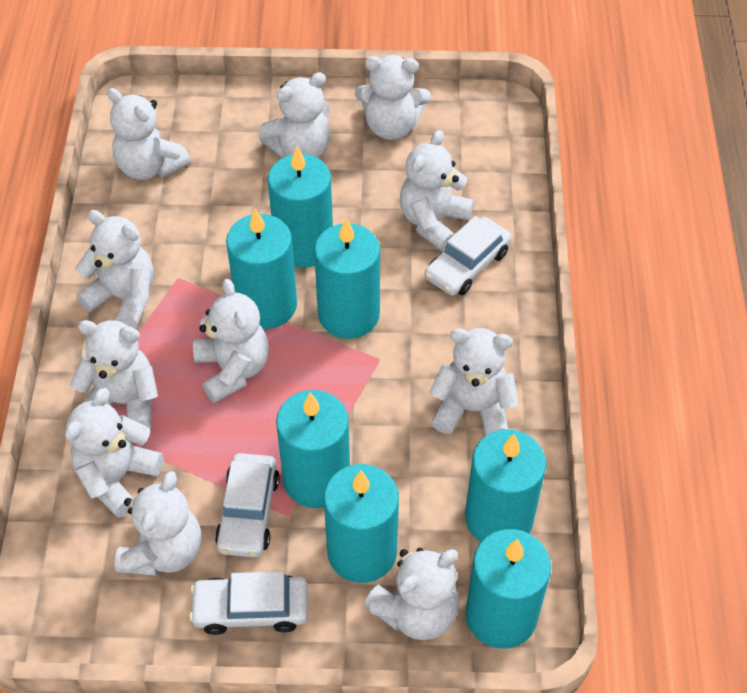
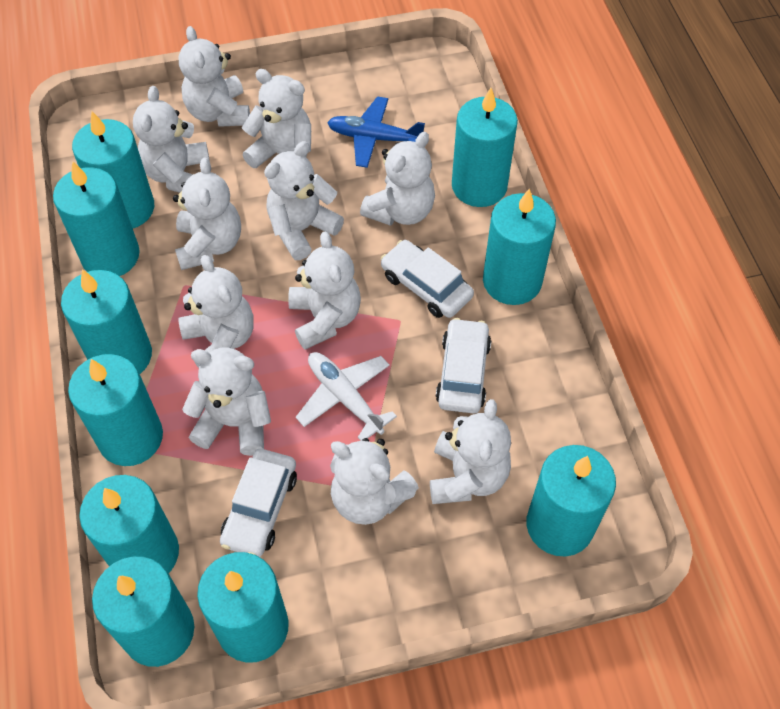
blue plane: 0 -> 1
turquoise candle: 7 -> 10
white plane: 0 -> 1

